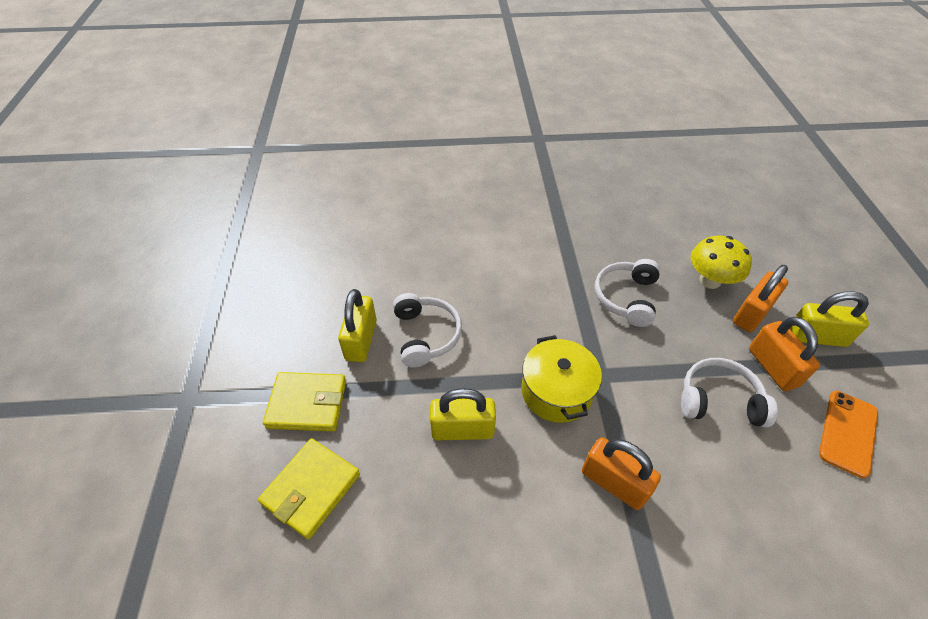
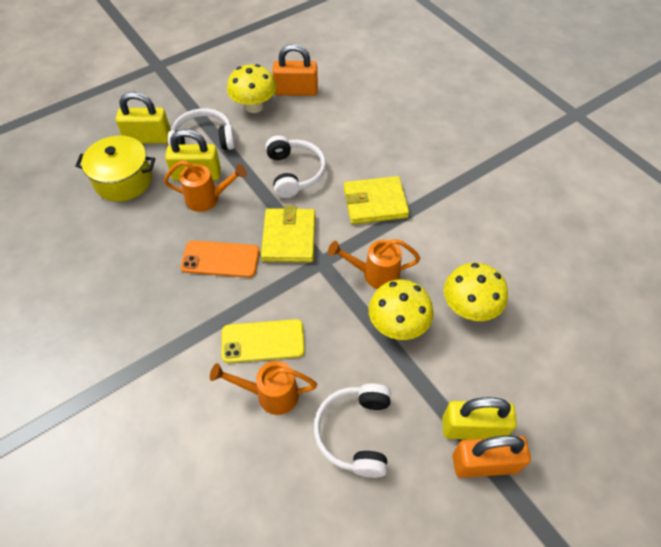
orange padlock: 3 -> 2
orange watering can: 0 -> 3
yellow mushroom: 1 -> 3
yellow phone: 0 -> 1

